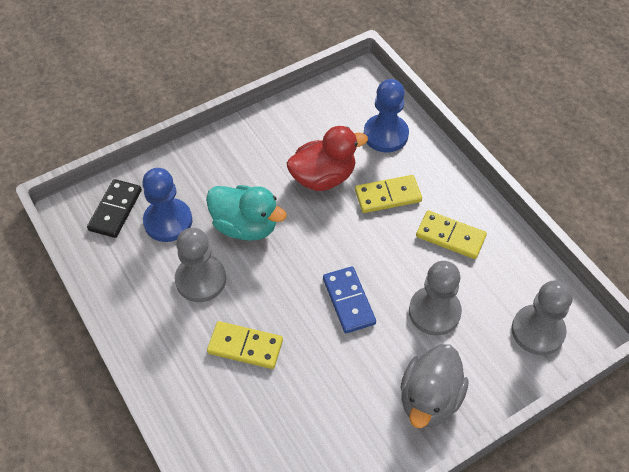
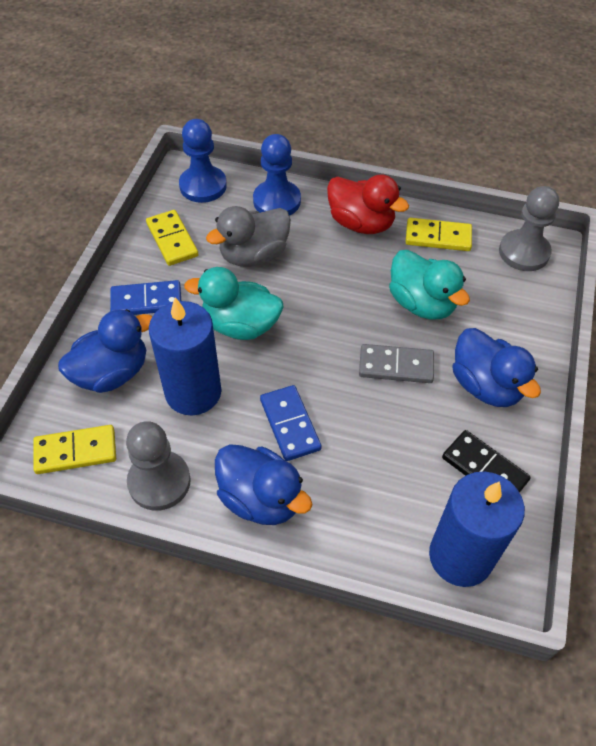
blue candle: 0 -> 2
blue domino: 1 -> 2
blue duck: 0 -> 3
grey domino: 0 -> 1
grey pawn: 3 -> 2
turquoise duck: 1 -> 2

